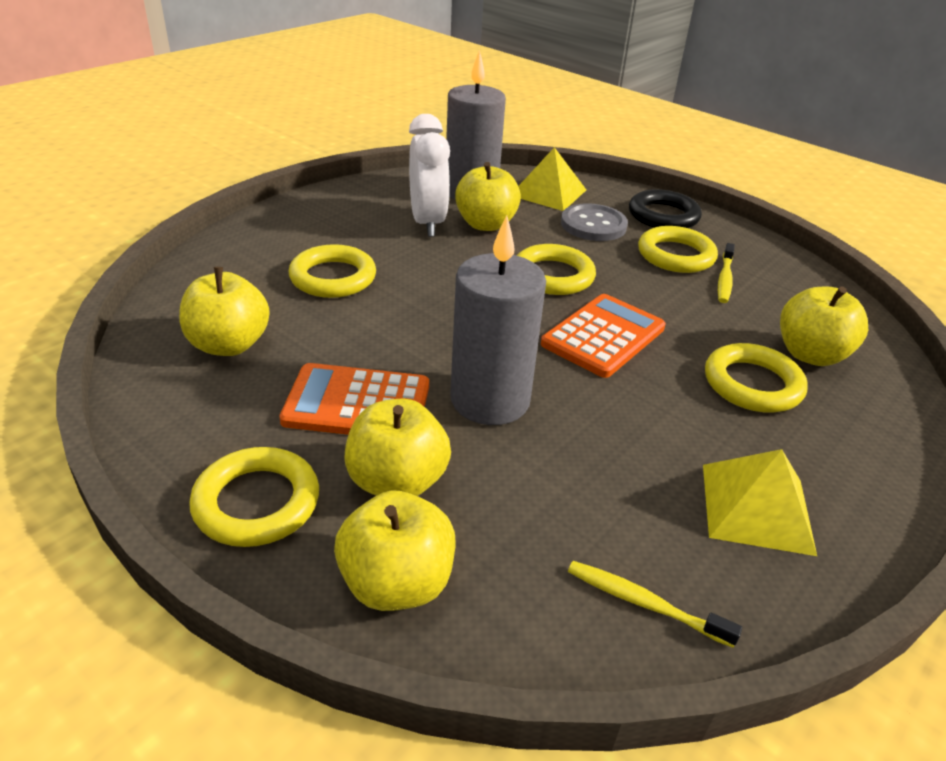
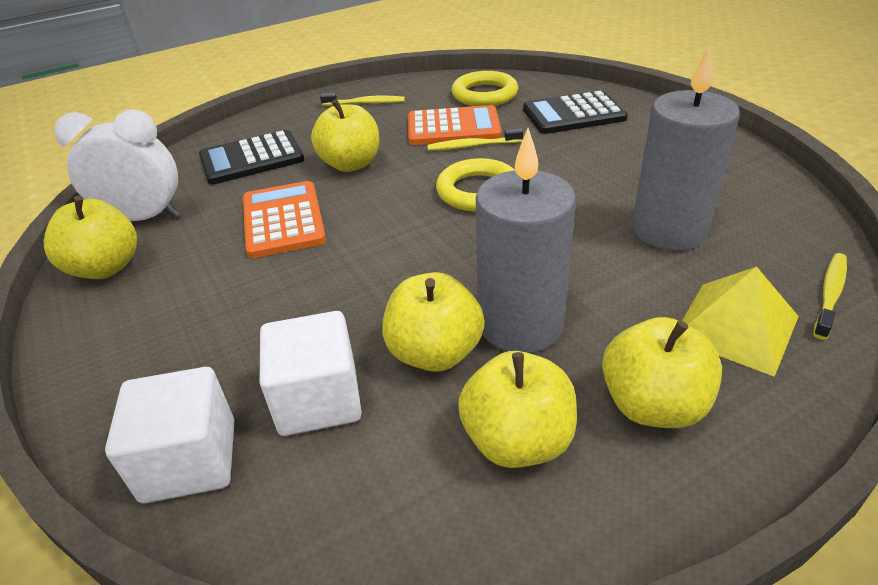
black calculator: 0 -> 2
black ring: 1 -> 0
grey button: 1 -> 0
white cube: 0 -> 2
yellow pyramid: 2 -> 1
yellow ring: 5 -> 2
yellow toothbrush: 2 -> 3

